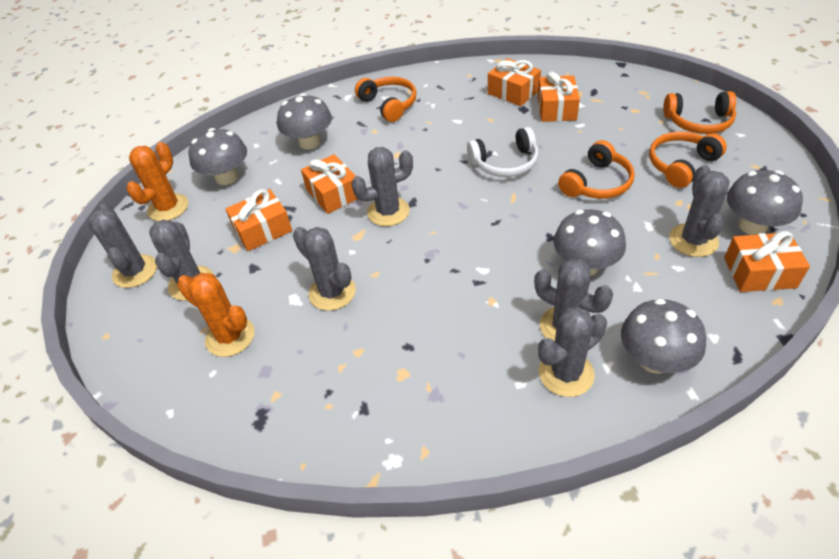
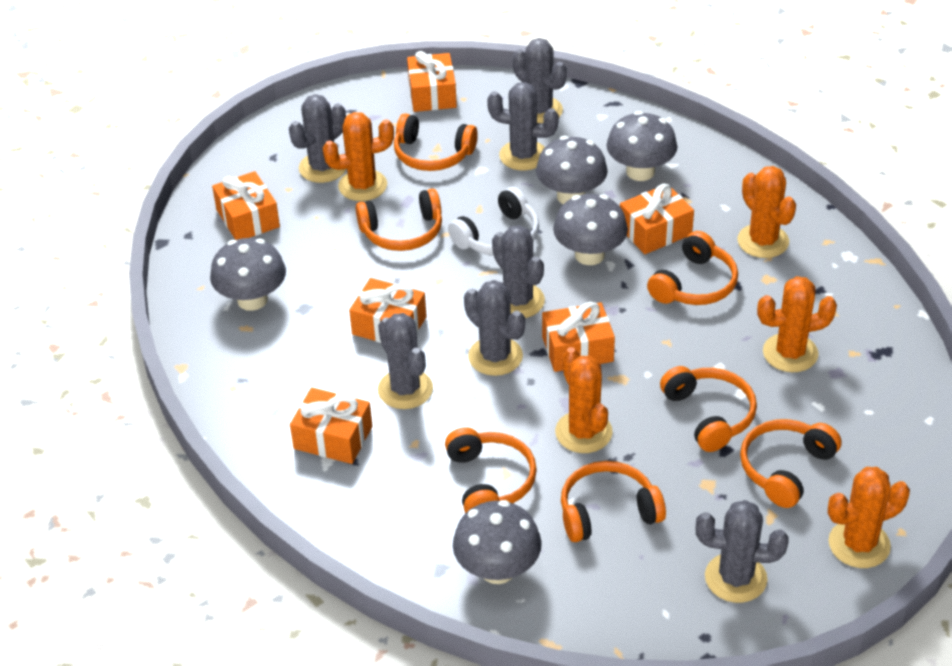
orange cactus: 2 -> 5
orange gift: 5 -> 6
orange headphones: 4 -> 7

